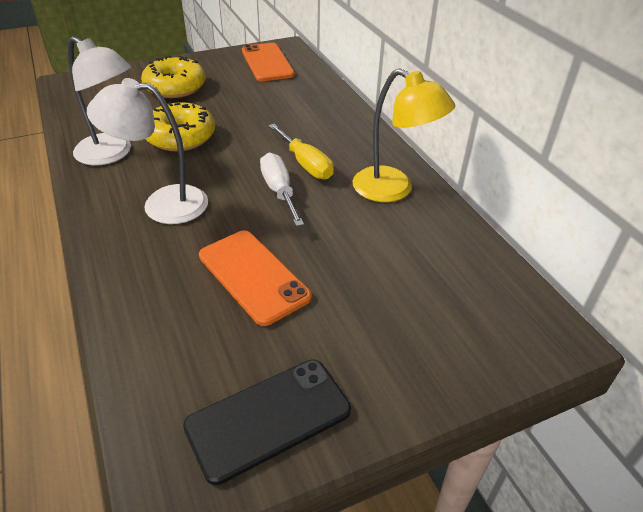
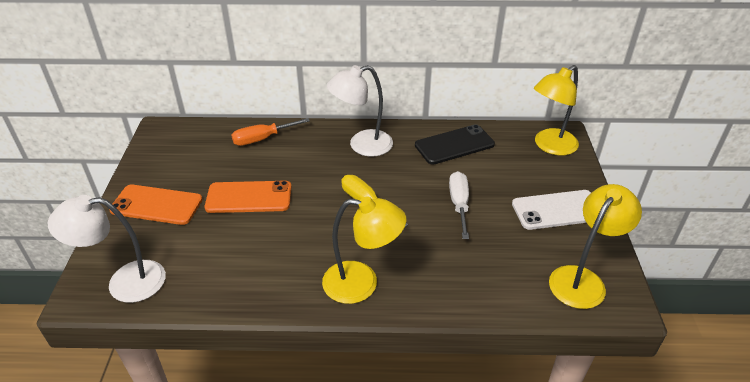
orange screwdriver: 0 -> 1
white phone: 0 -> 1
yellow donut: 2 -> 0
yellow lamp: 1 -> 3

